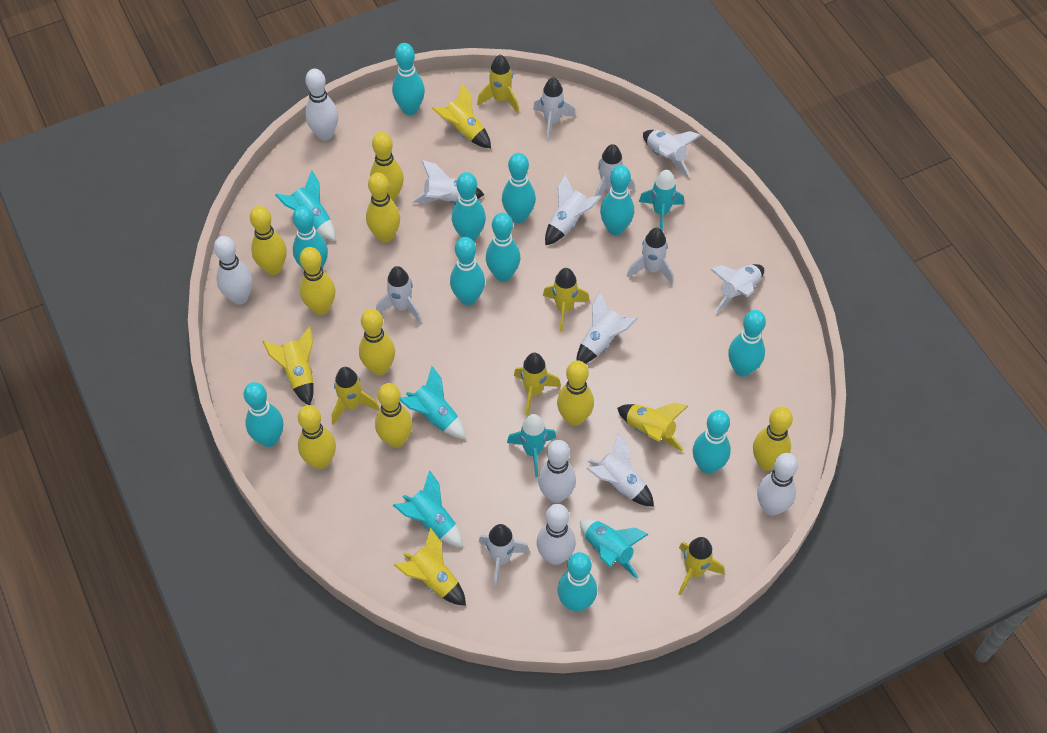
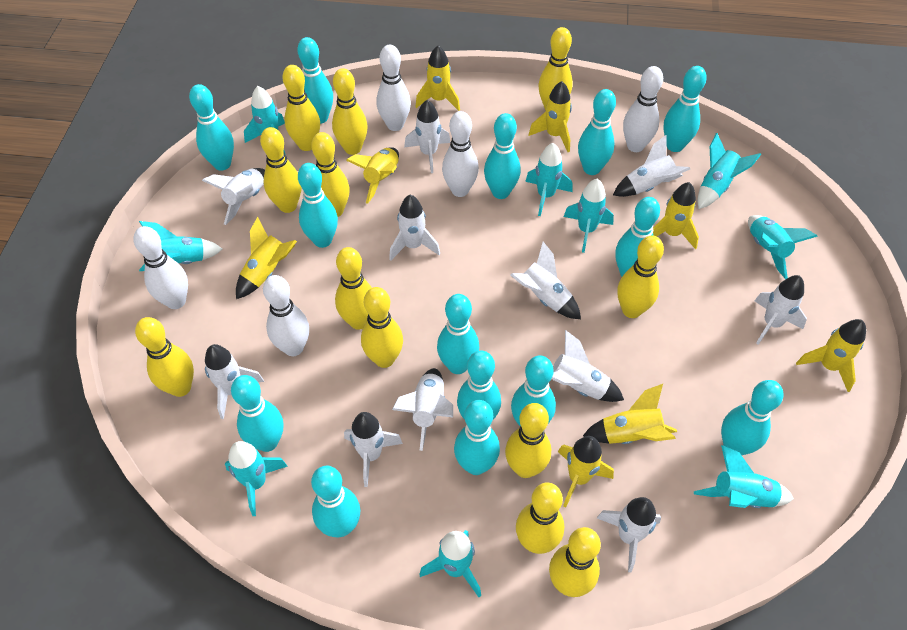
turquoise bowling pin: 11 -> 14
turquoise rocket: 6 -> 9
yellow bowling pin: 9 -> 12
yellow rocket: 9 -> 8

